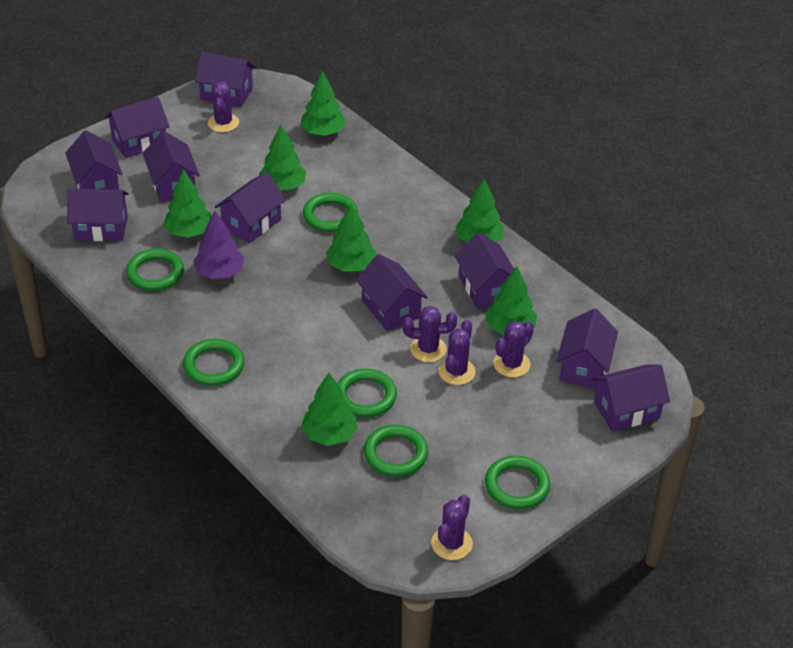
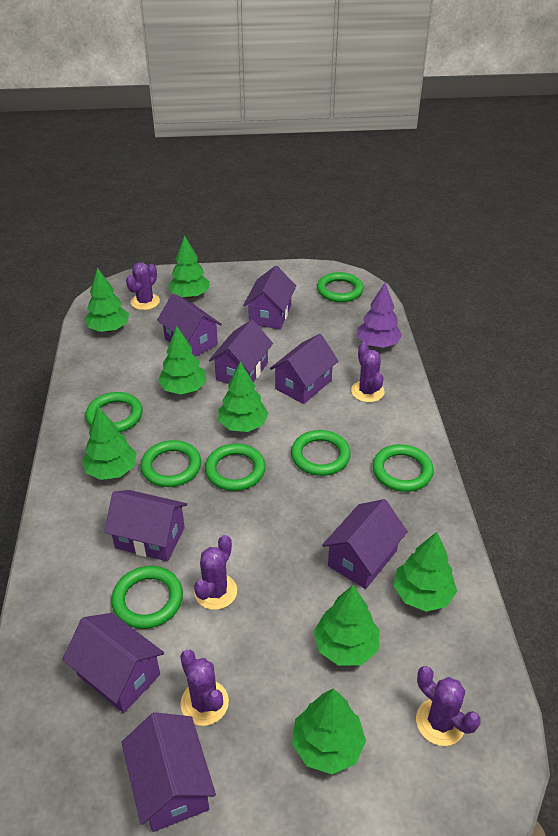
green ring: 6 -> 7
green tree: 7 -> 8
purple house: 10 -> 8

